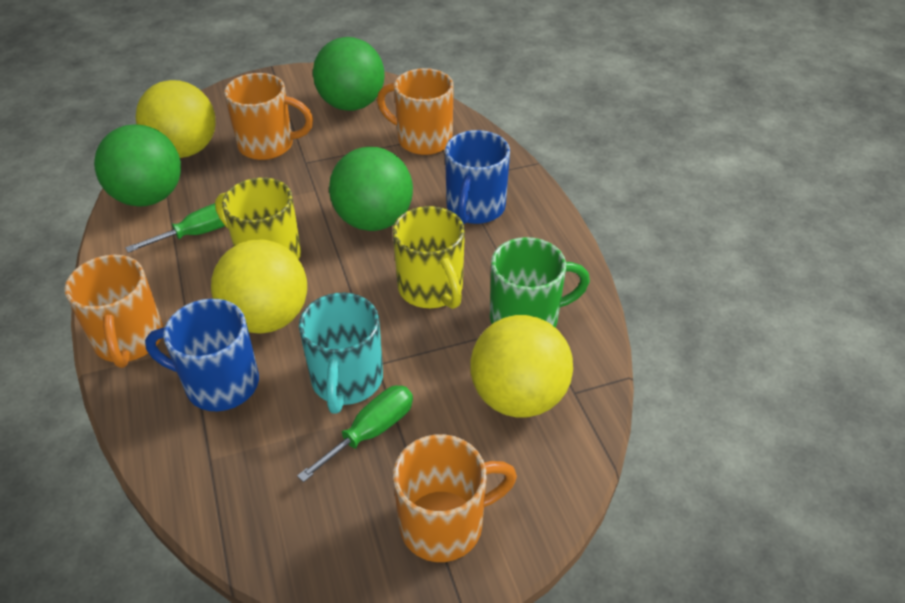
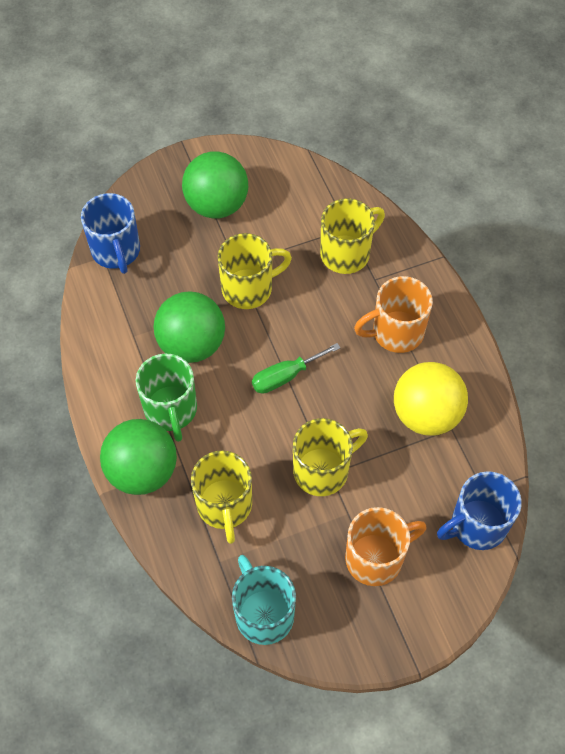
green screwdriver: 2 -> 1
orange mug: 4 -> 2
yellow ball: 3 -> 1
yellow mug: 2 -> 4

